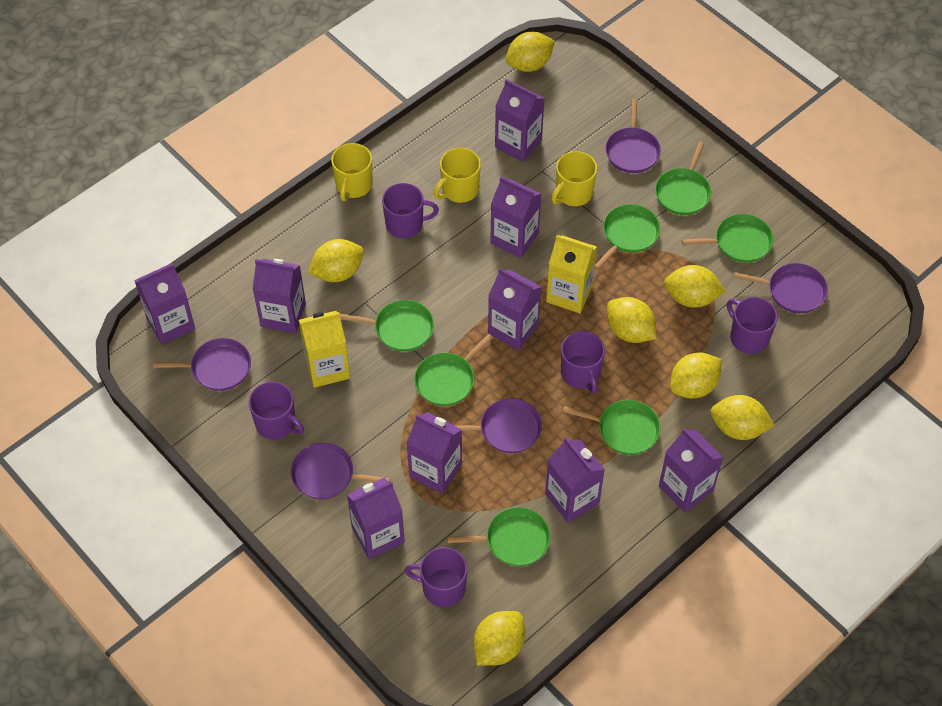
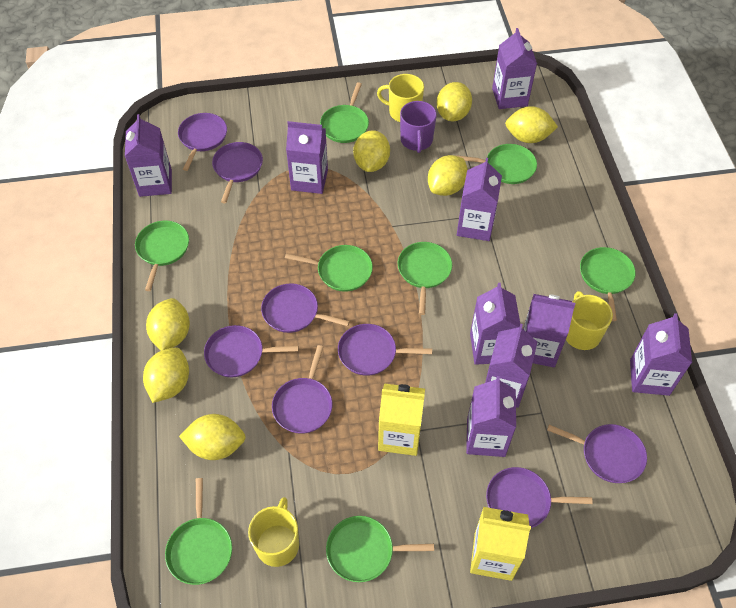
green pan: 7 -> 8
purple mug: 5 -> 1
purple pan: 5 -> 8

